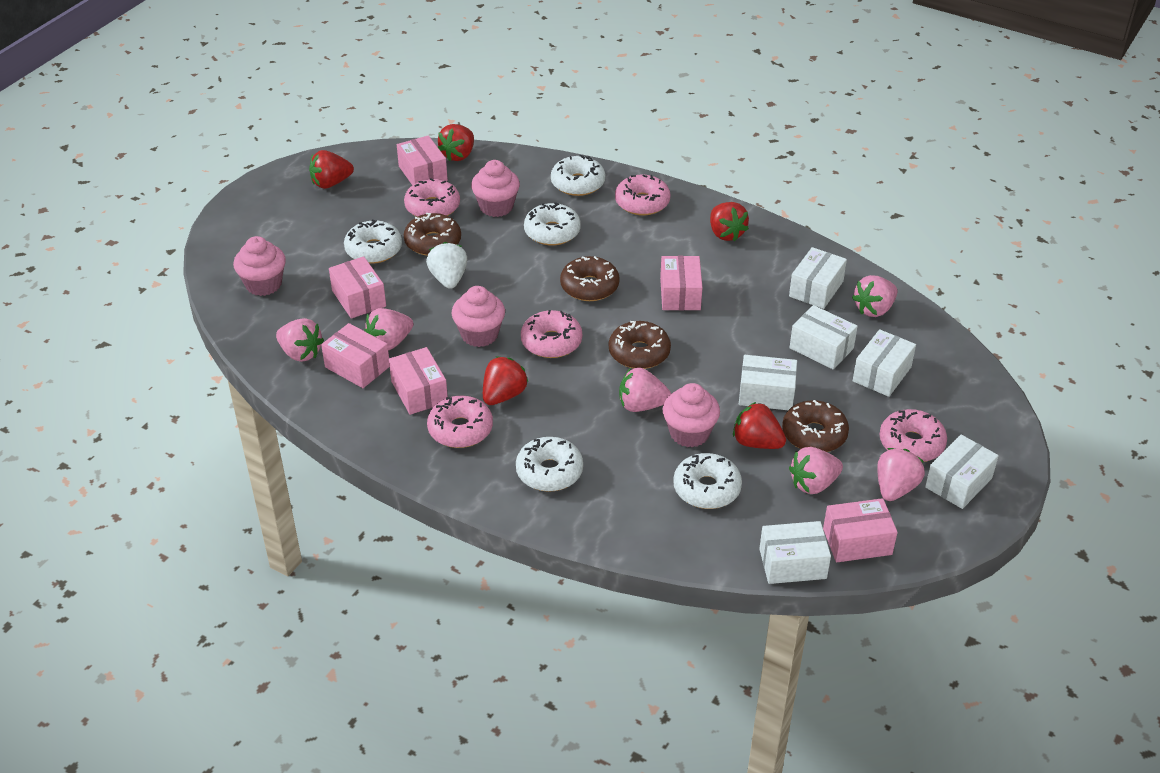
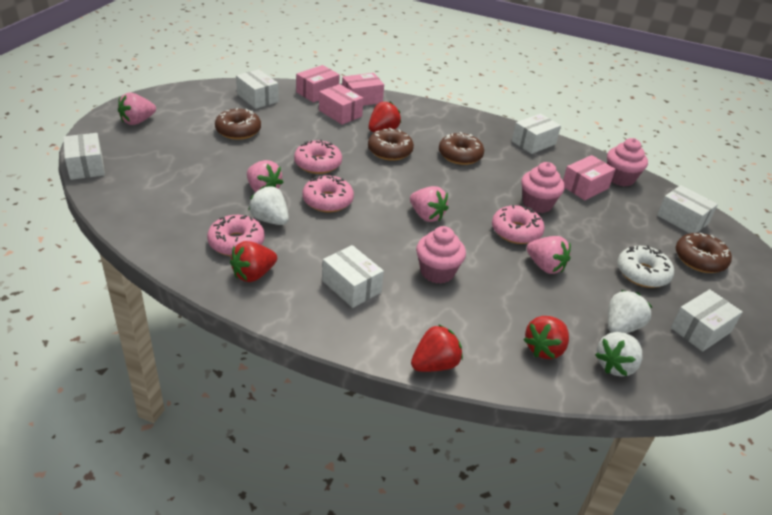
pink box: 6 -> 4
pink cupcake: 4 -> 3
pink donut: 5 -> 4
pink strawberry: 6 -> 4
red strawberry: 5 -> 4
white donut: 5 -> 1
white strawberry: 1 -> 3

